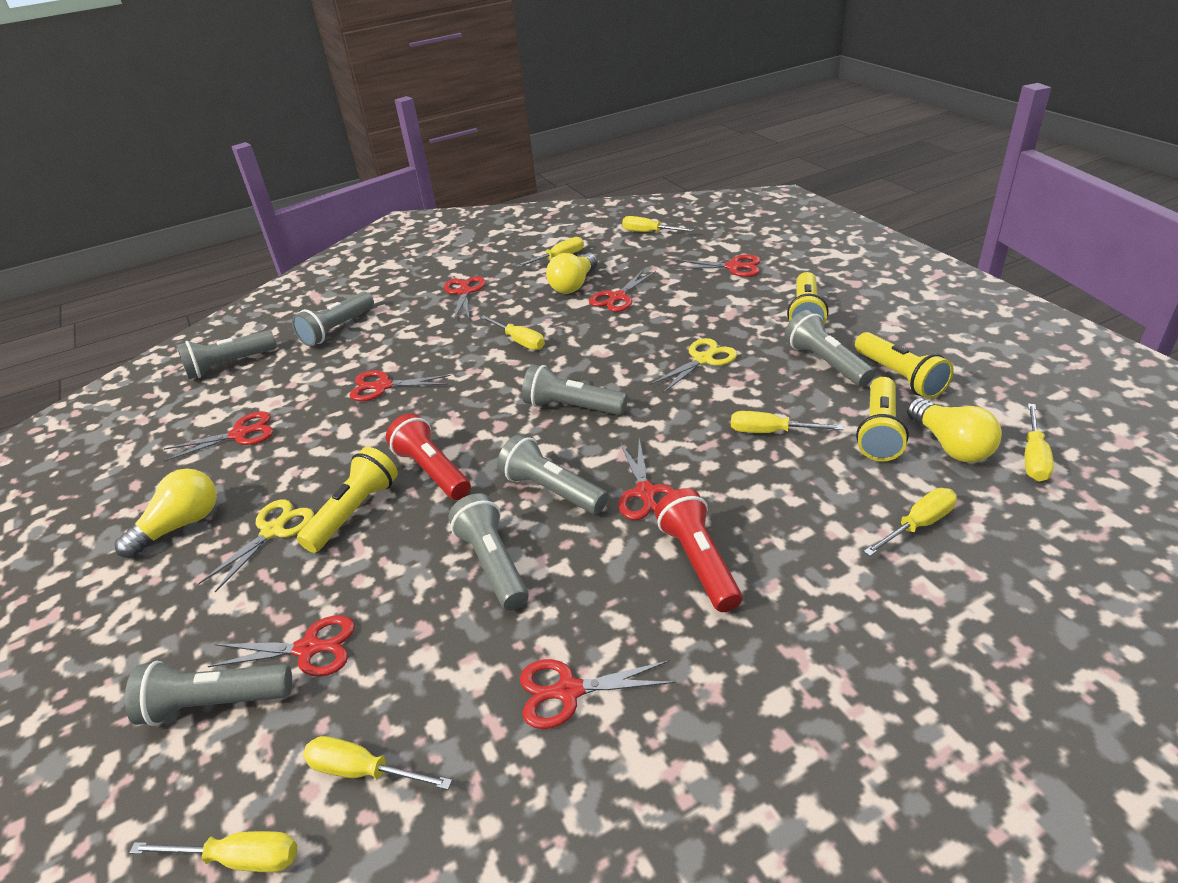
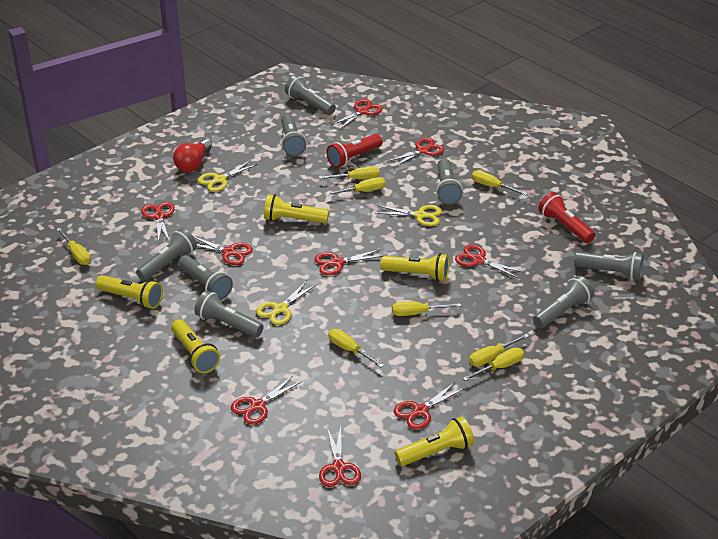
grey flashlight: 7 -> 8
red light bulb: 0 -> 1
red scissors: 8 -> 9
yellow flashlight: 4 -> 5
yellow light bulb: 3 -> 0
yellow scissors: 2 -> 3

